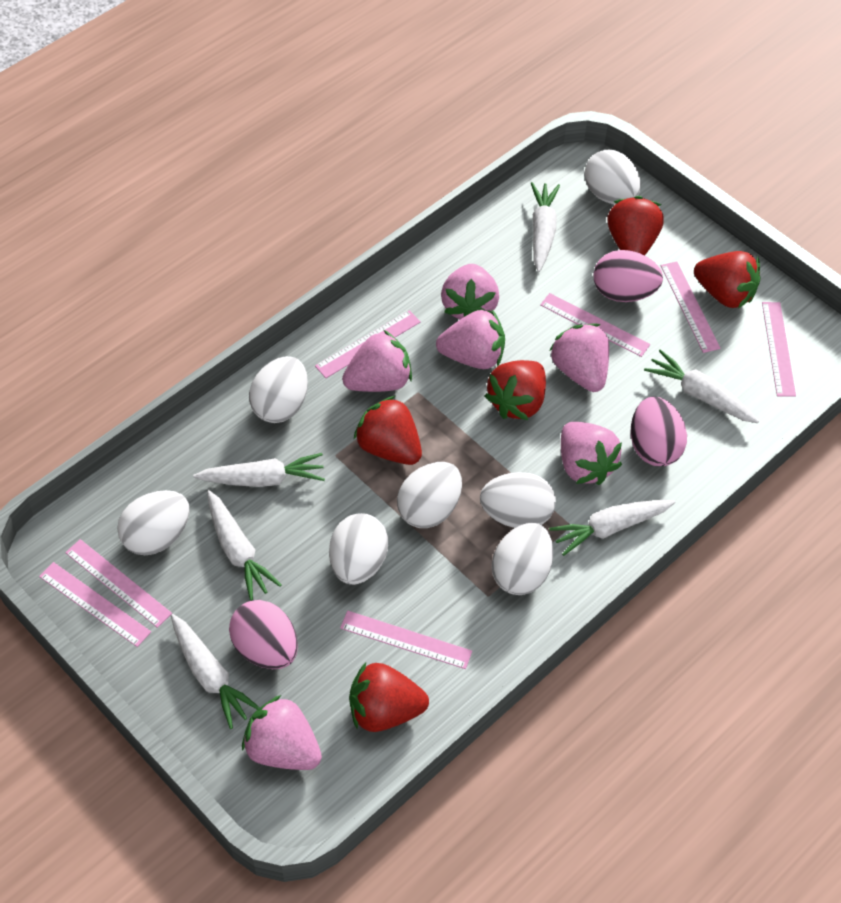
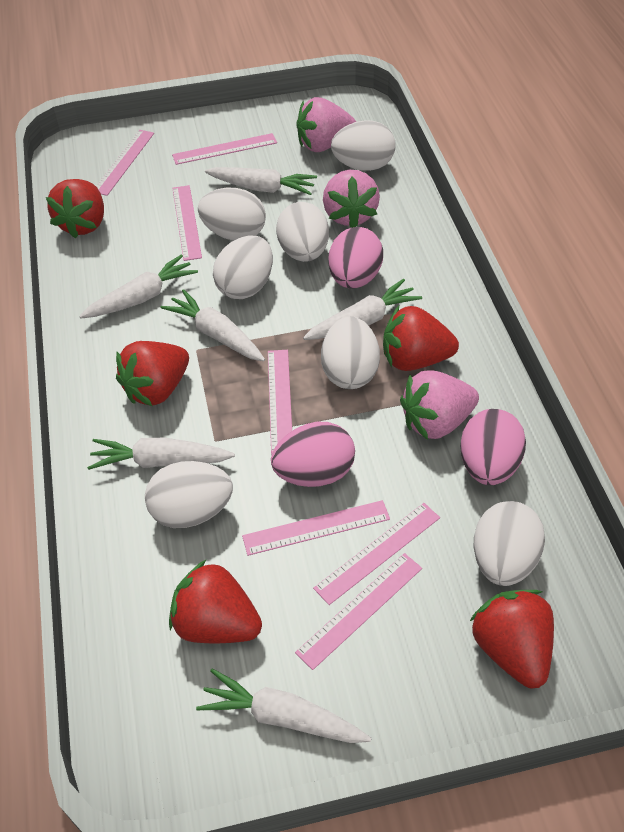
pink strawberry: 6 -> 3

